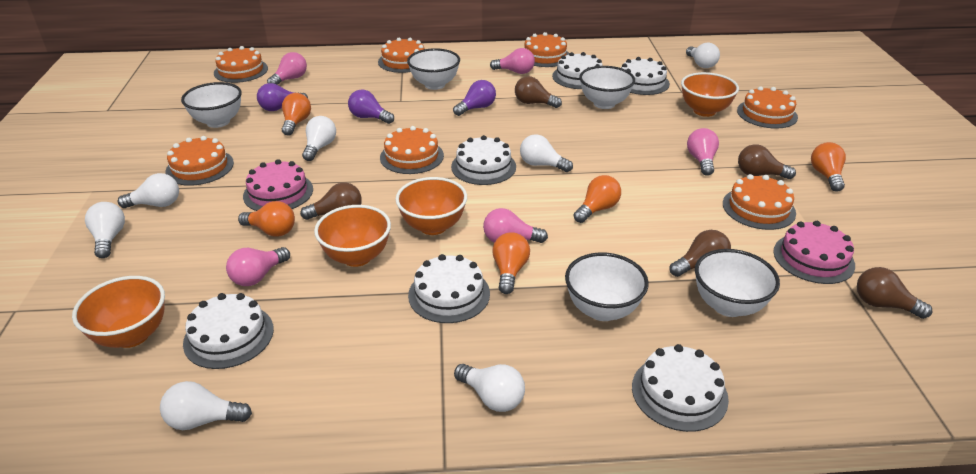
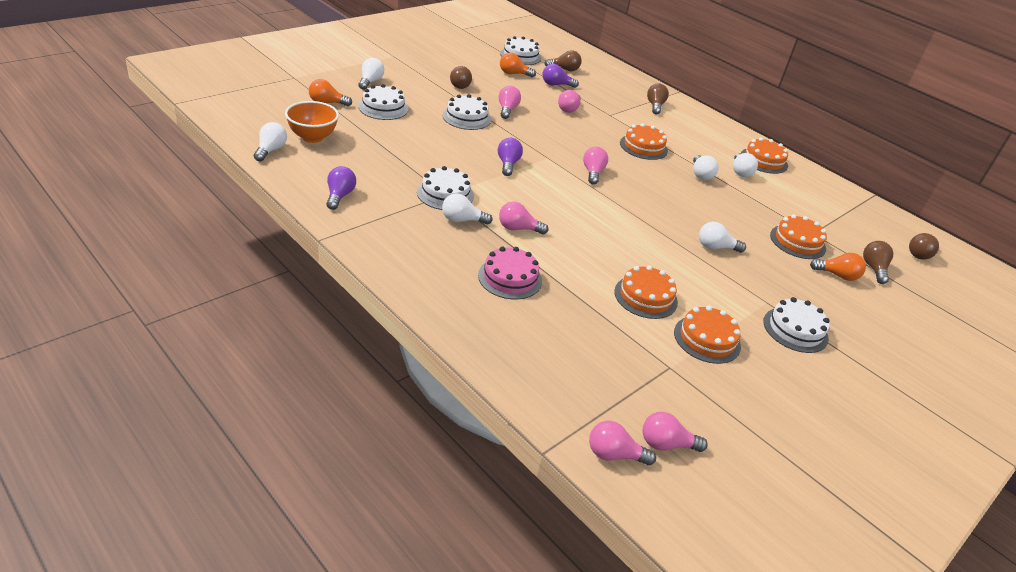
orange bowl: 4 -> 1
orange cake: 7 -> 5
orange light bulb: 5 -> 3
pink cake: 2 -> 1
pink light bulb: 5 -> 6
white bowl: 5 -> 0
white cake: 6 -> 5
white light bulb: 7 -> 6

